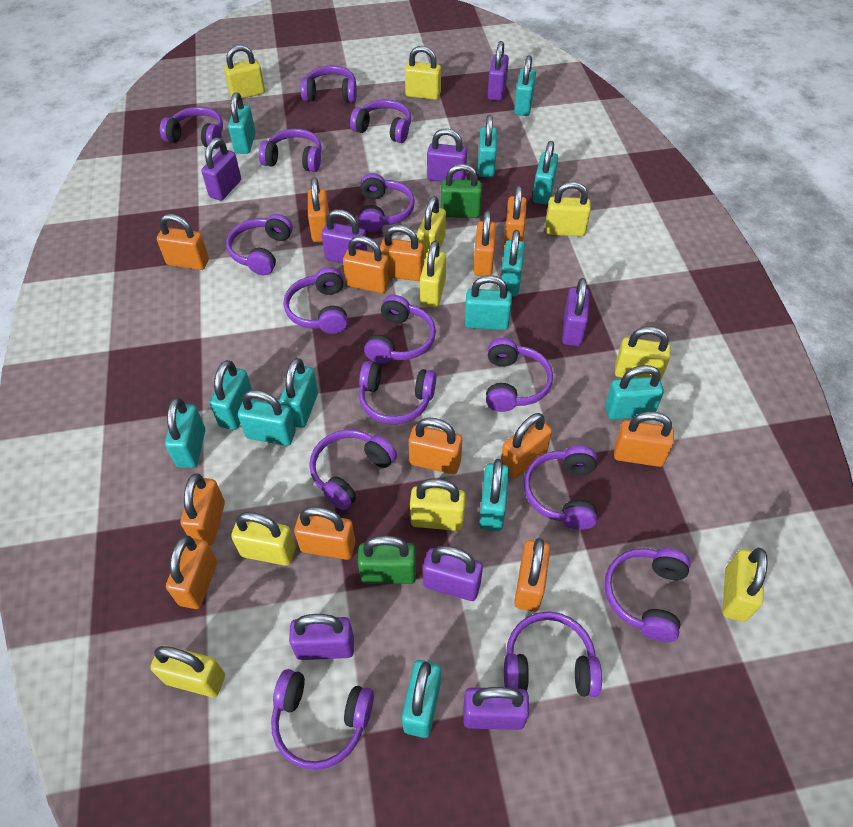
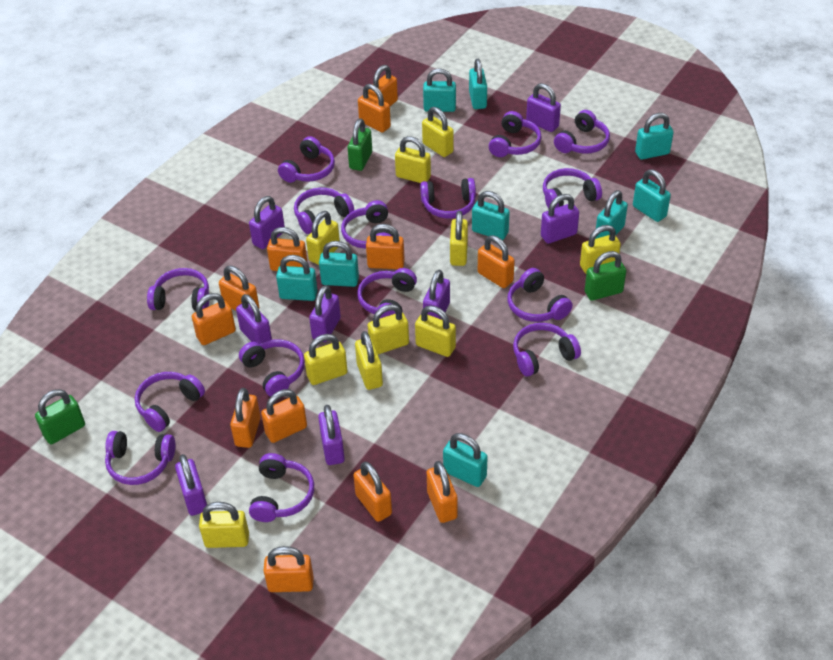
green padlock: 2 -> 3
orange padlock: 13 -> 12
turquoise padlock: 13 -> 9

